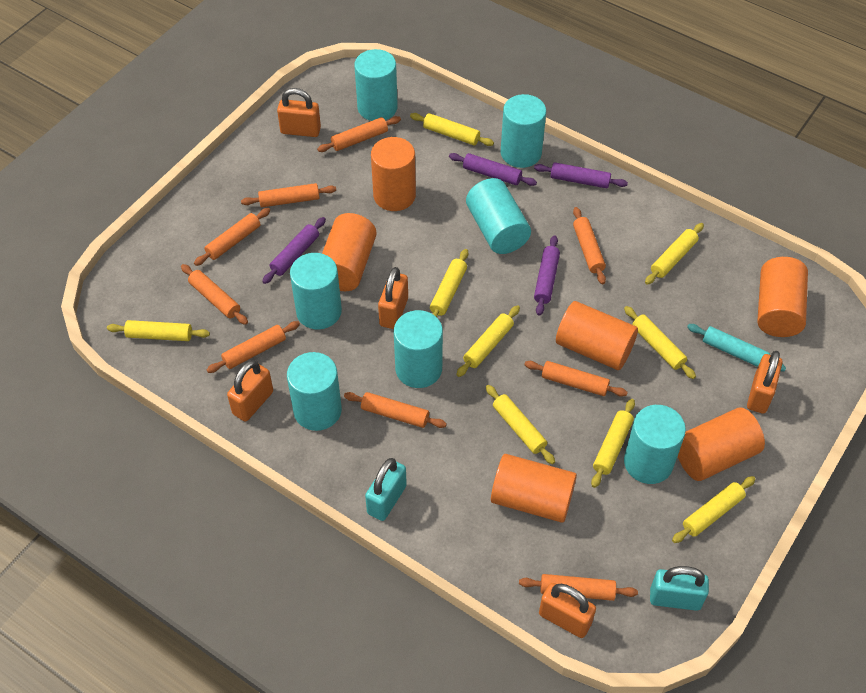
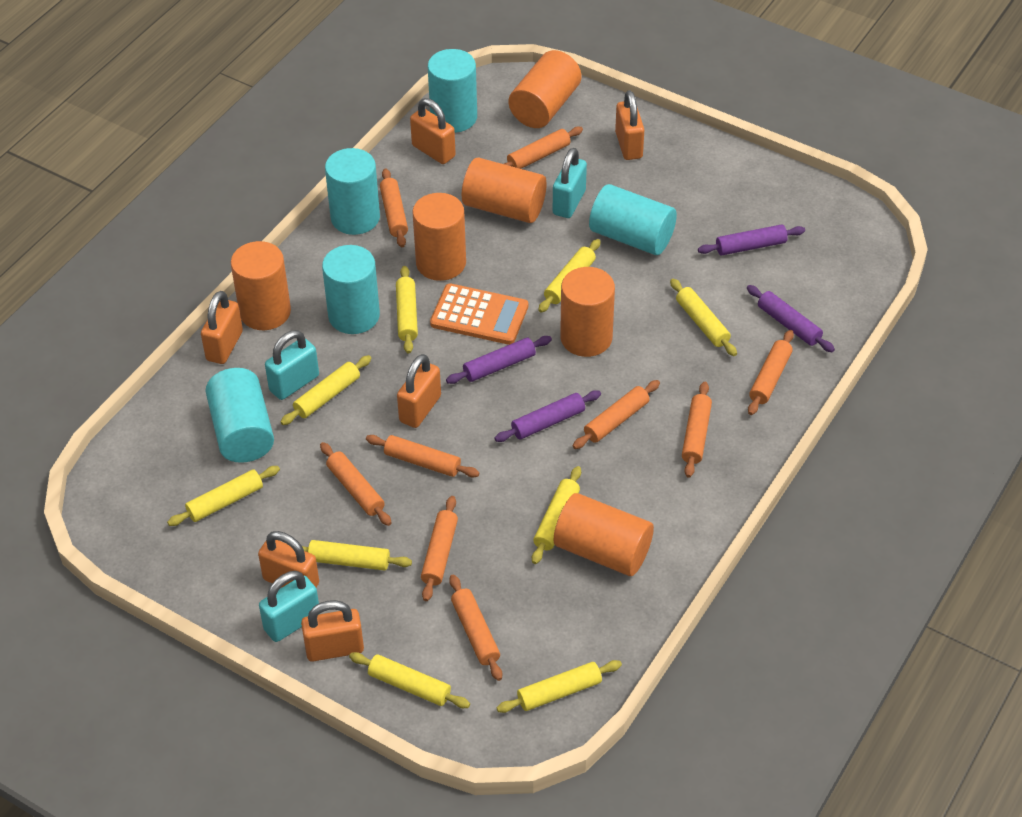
orange calculator: 0 -> 1
orange padlock: 5 -> 6
turquoise cylinder: 7 -> 5
turquoise padlock: 2 -> 3
turquoise rolling pin: 1 -> 0

